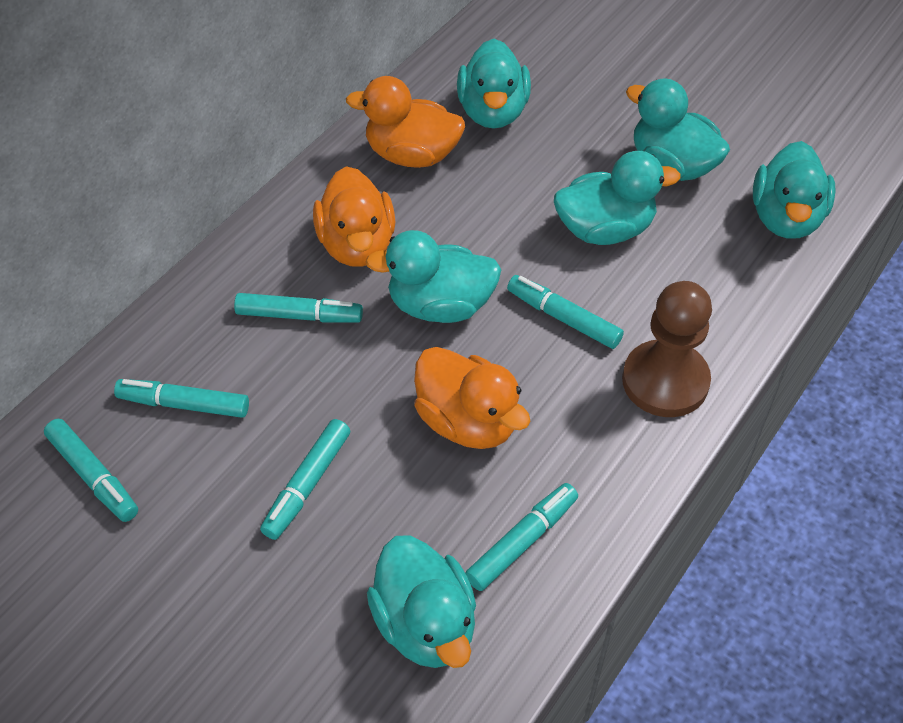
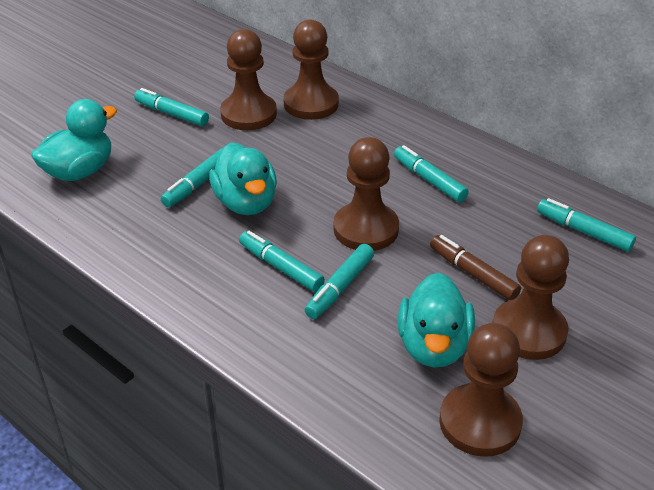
brown marker: 0 -> 1
brown pawn: 1 -> 5
orange duck: 3 -> 0
turquoise duck: 6 -> 3

